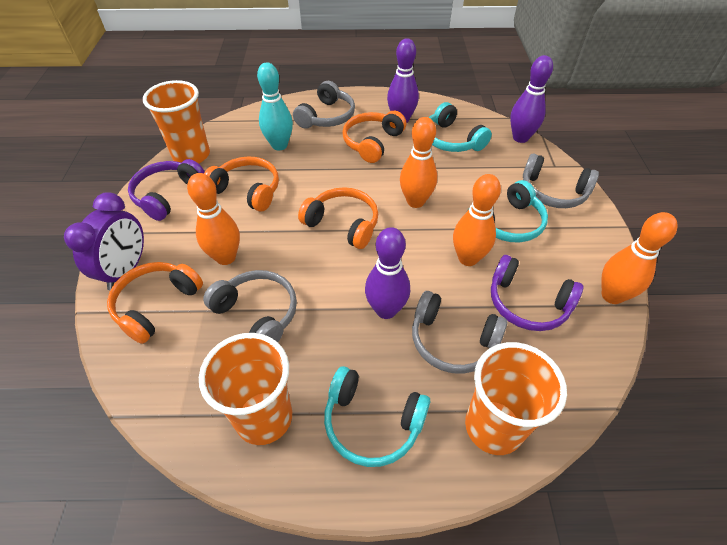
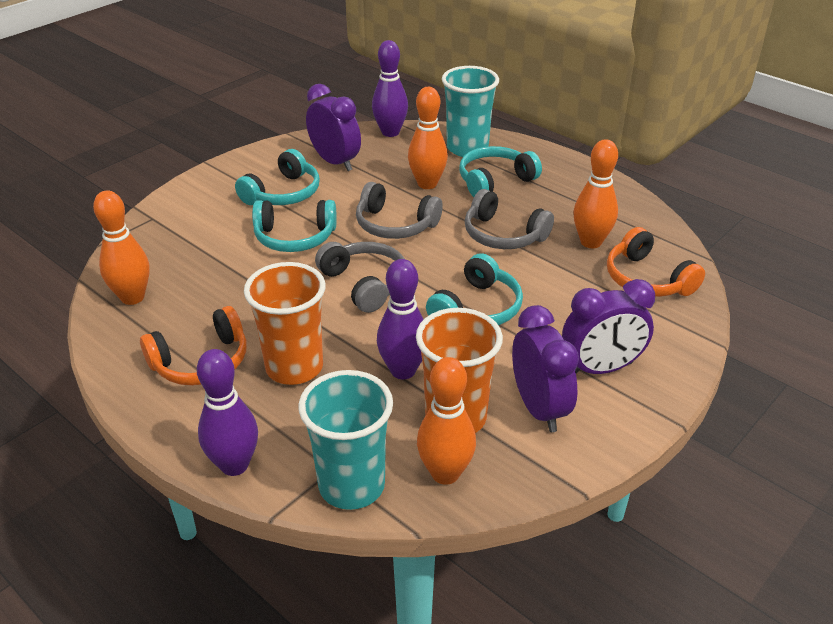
grey headphones: 4 -> 3
orange cup: 3 -> 2
orange headphones: 4 -> 2
purple clock: 1 -> 3
purple headphones: 2 -> 0
turquoise bowling pin: 1 -> 0
turquoise cup: 0 -> 2
turquoise headphones: 3 -> 4

